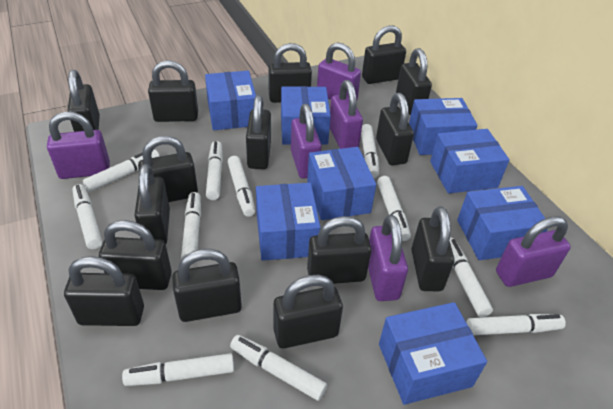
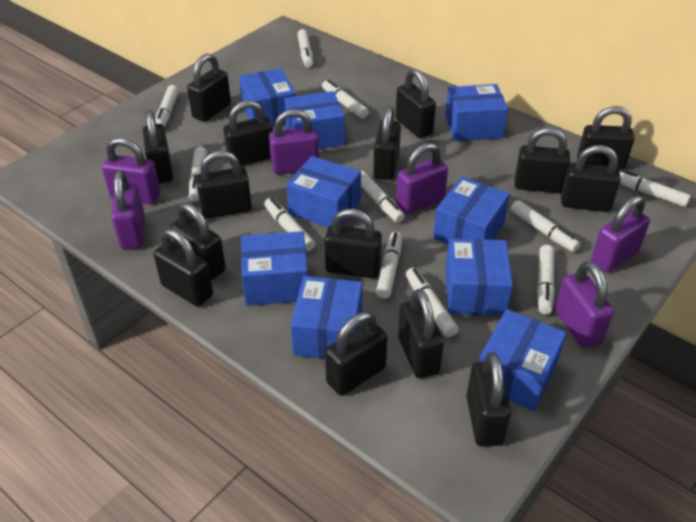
blue box: 8 -> 9

